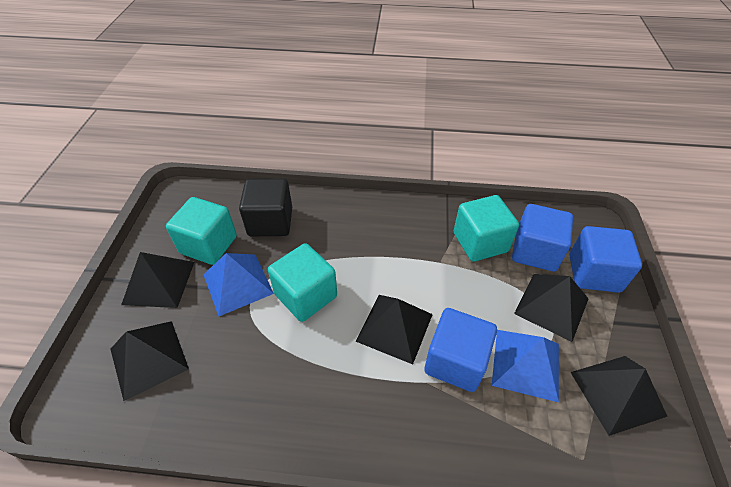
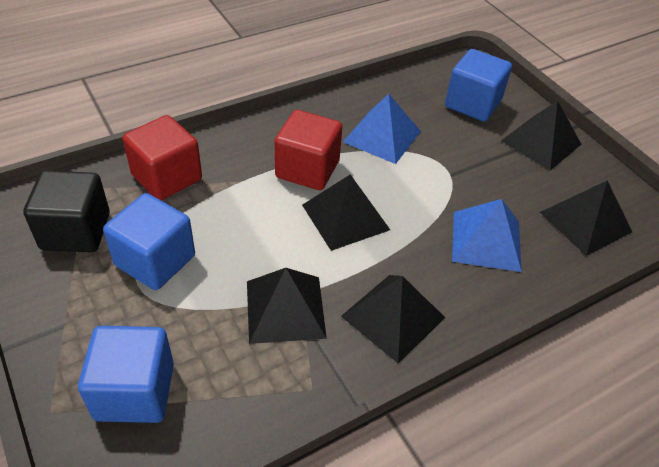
red cube: 0 -> 2
turquoise cube: 3 -> 0

